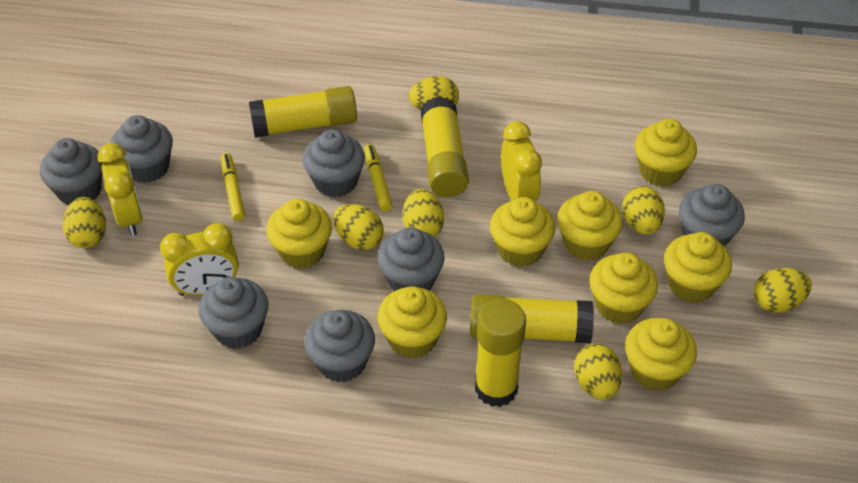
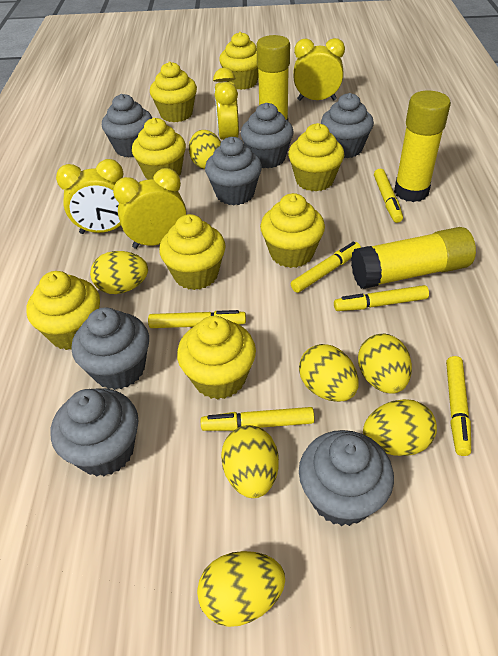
yellow clock: 3 -> 4
yellow glue stick: 4 -> 3
yellow marker: 2 -> 6

